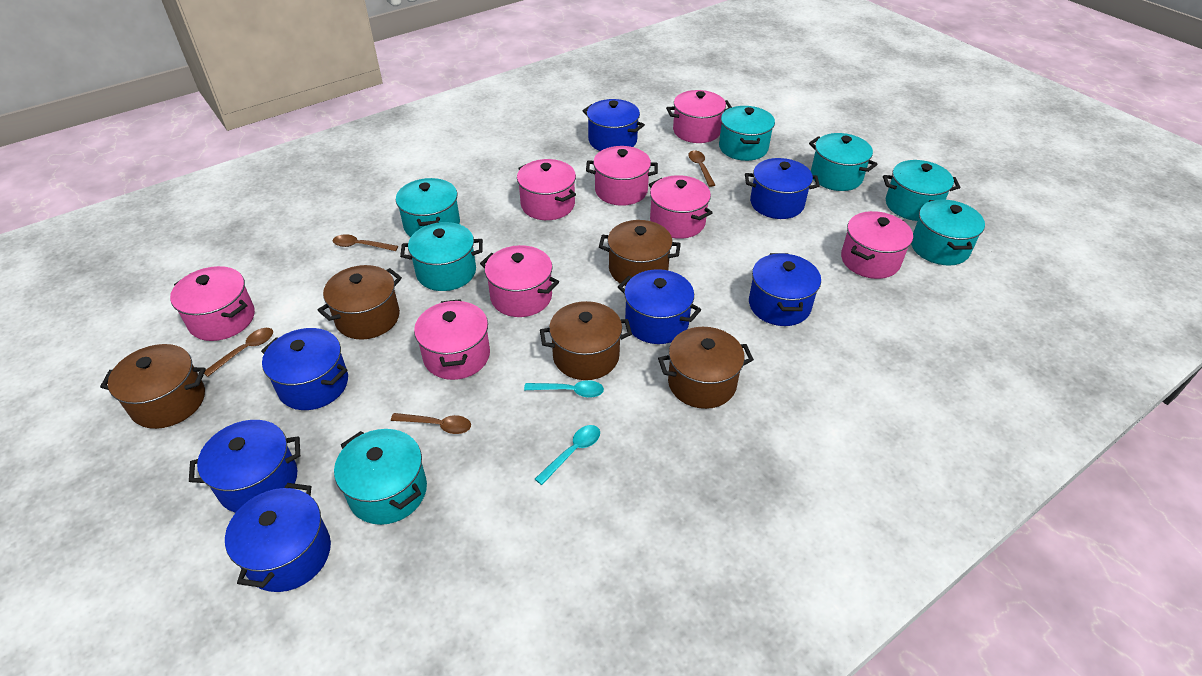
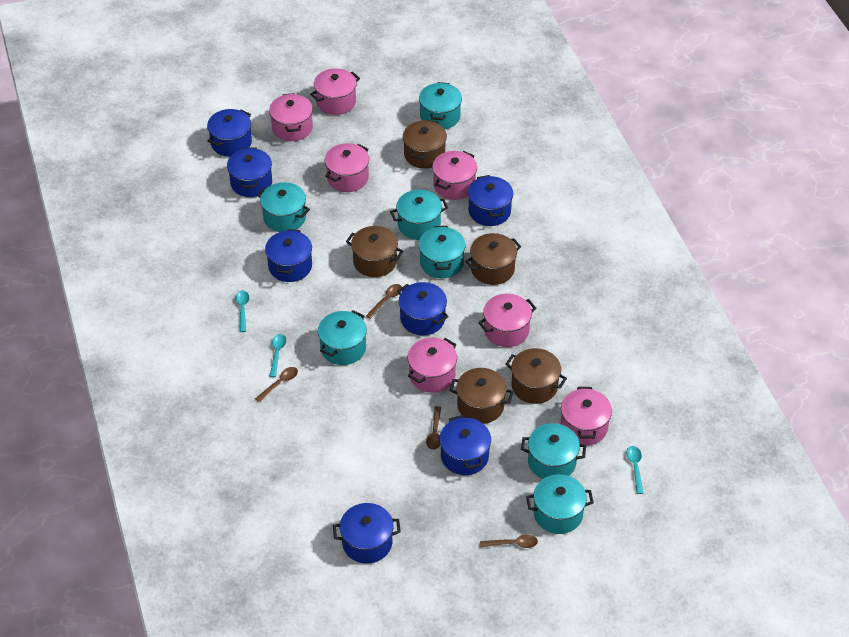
pink pot: 8 -> 7
turquoise spoon: 2 -> 3

